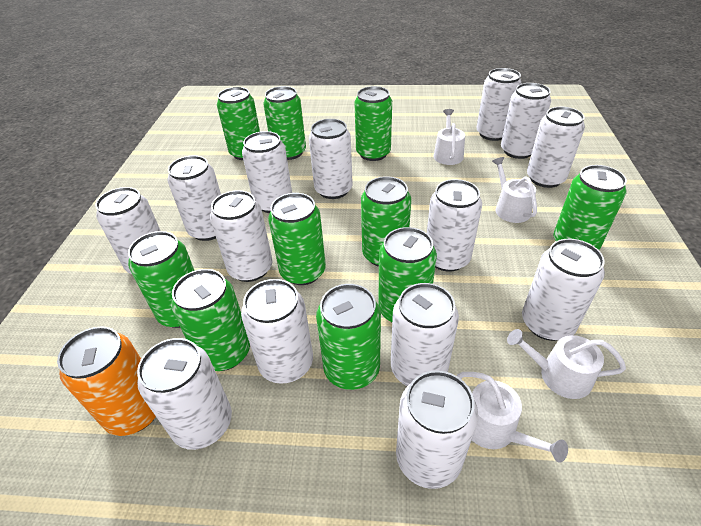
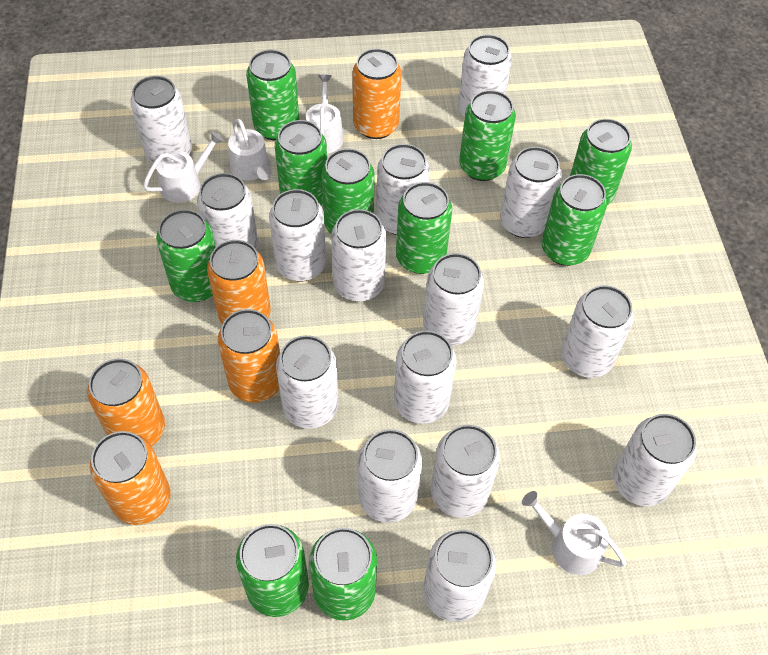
orange can: 1 -> 5
white can: 14 -> 15

